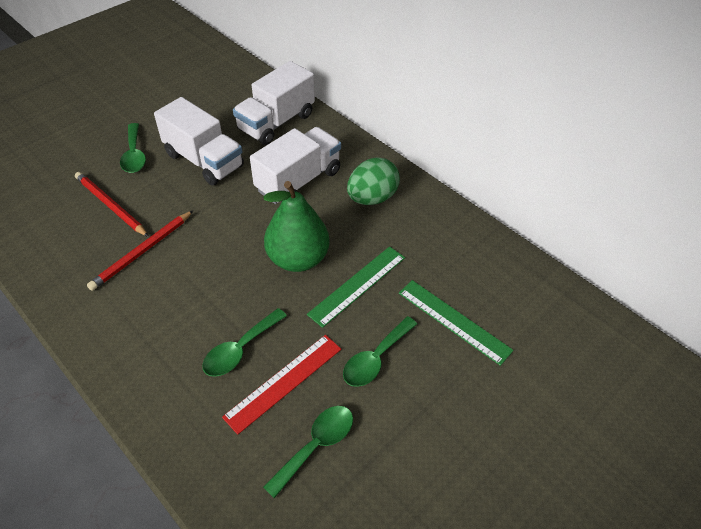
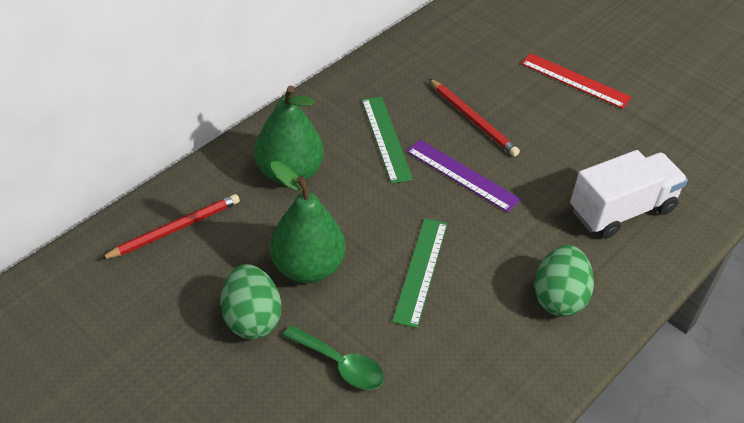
green egg: 1 -> 2
green pear: 1 -> 2
green spoon: 4 -> 1
purple ruler: 0 -> 1
white truck: 3 -> 1

